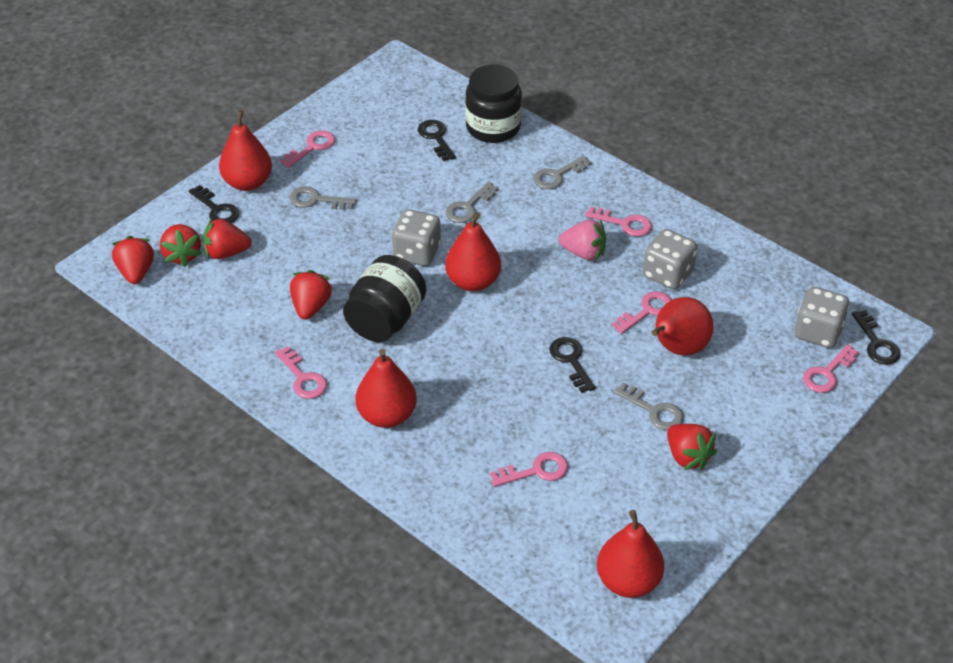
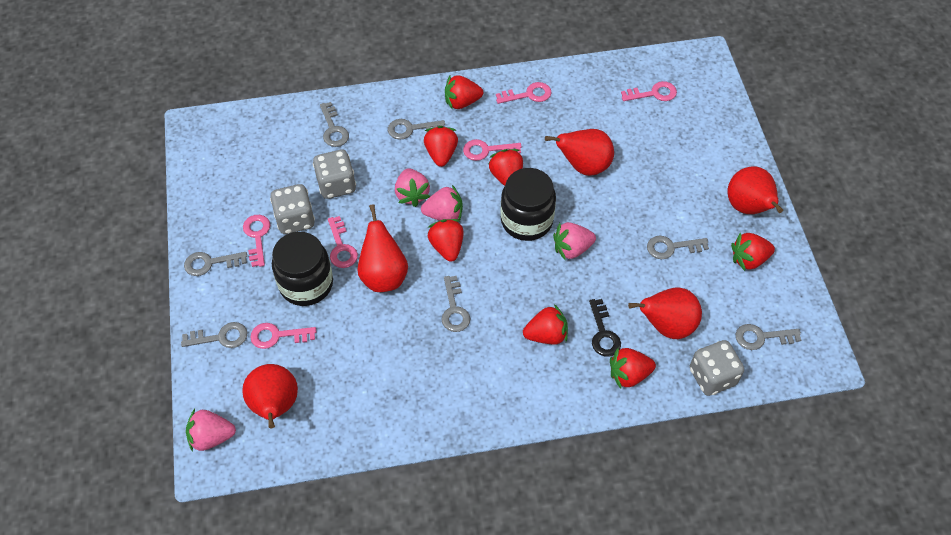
black key: 4 -> 1
grey key: 4 -> 7
pink strawberry: 1 -> 4
red strawberry: 5 -> 7

